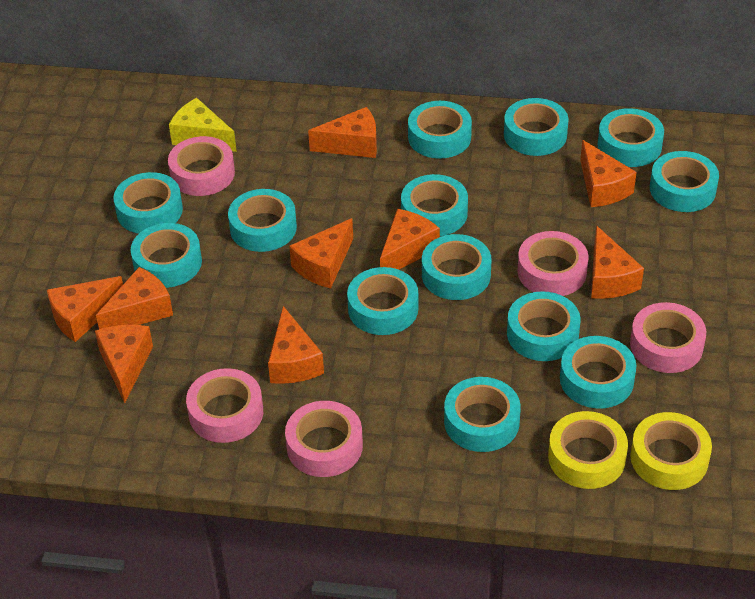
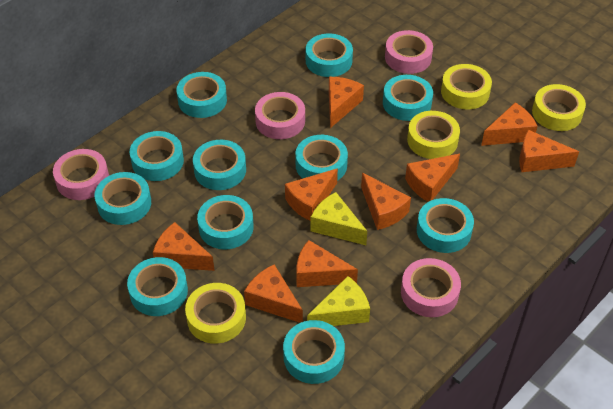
pink tape: 5 -> 4
turquoise tape: 13 -> 11
yellow cheese: 1 -> 2
yellow tape: 2 -> 4

